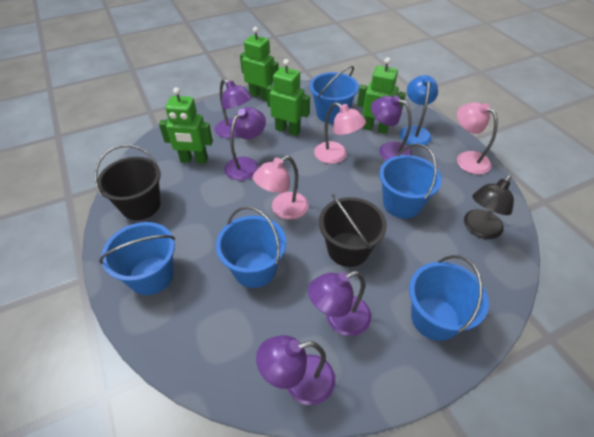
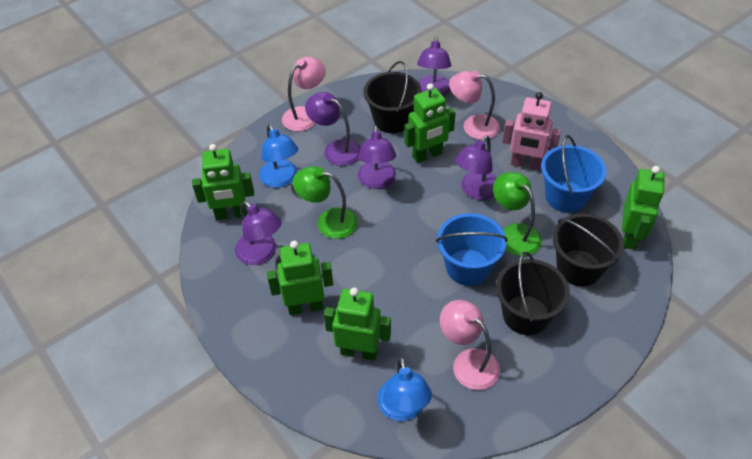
black bucket: 2 -> 3
black lamp: 1 -> 0
blue bucket: 5 -> 2
blue lamp: 1 -> 2
green lamp: 0 -> 2
green robot: 4 -> 5
pink robot: 0 -> 1

